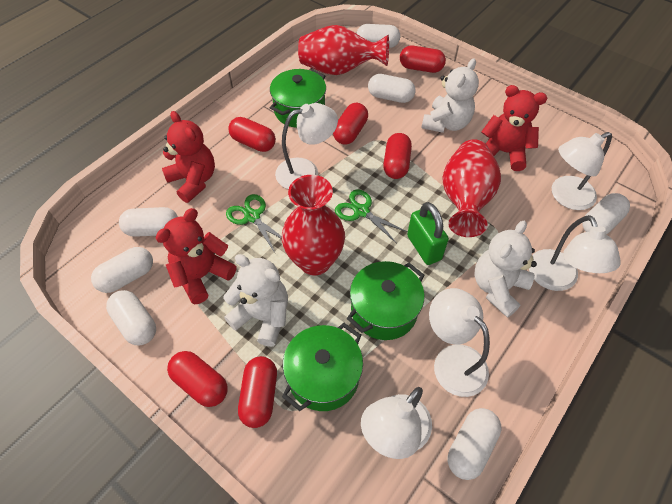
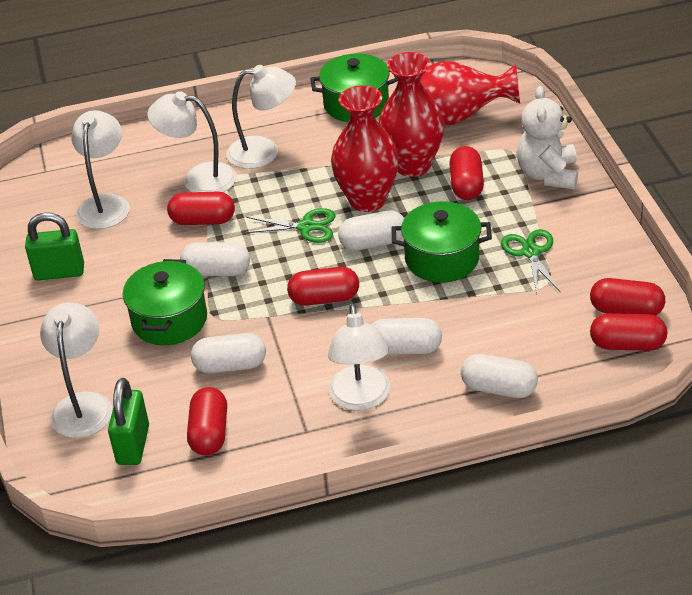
green padlock: 1 -> 2
red teddy bear: 3 -> 0
white capsule: 7 -> 5
white teddy bear: 3 -> 1

